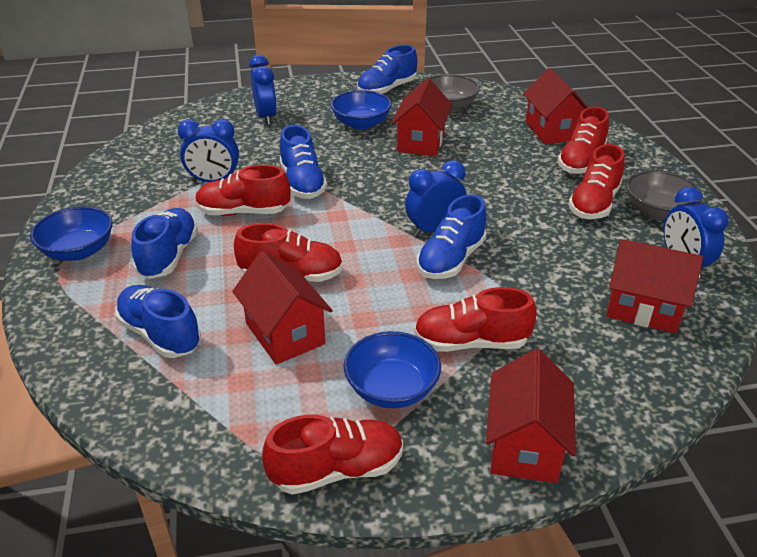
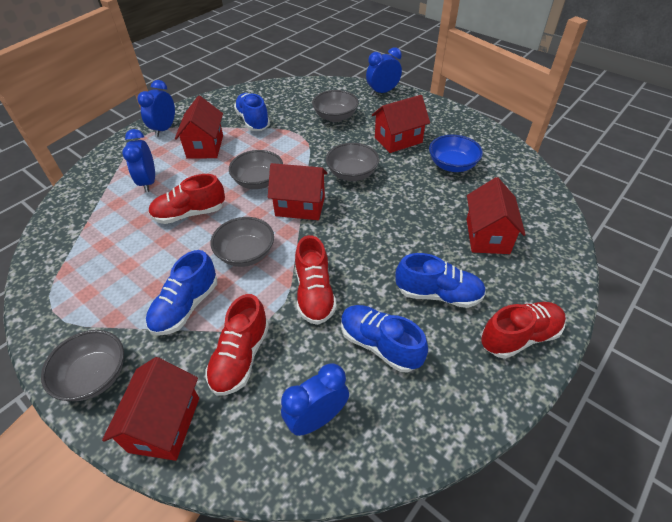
blue bowl: 3 -> 1
blue shoe: 5 -> 4
grey bowl: 2 -> 5
red shoe: 6 -> 4

